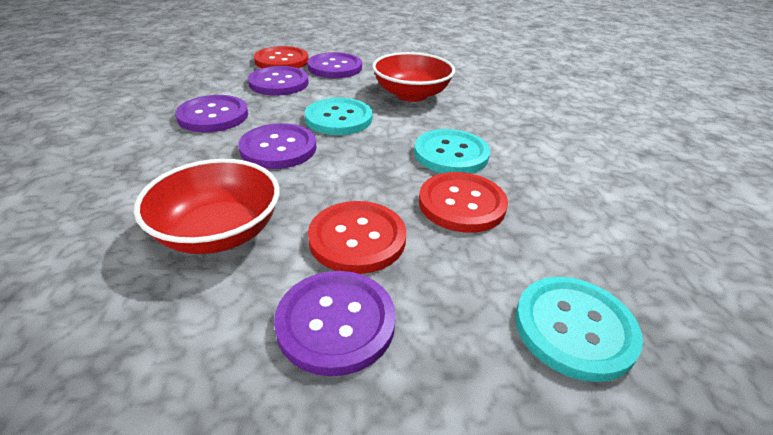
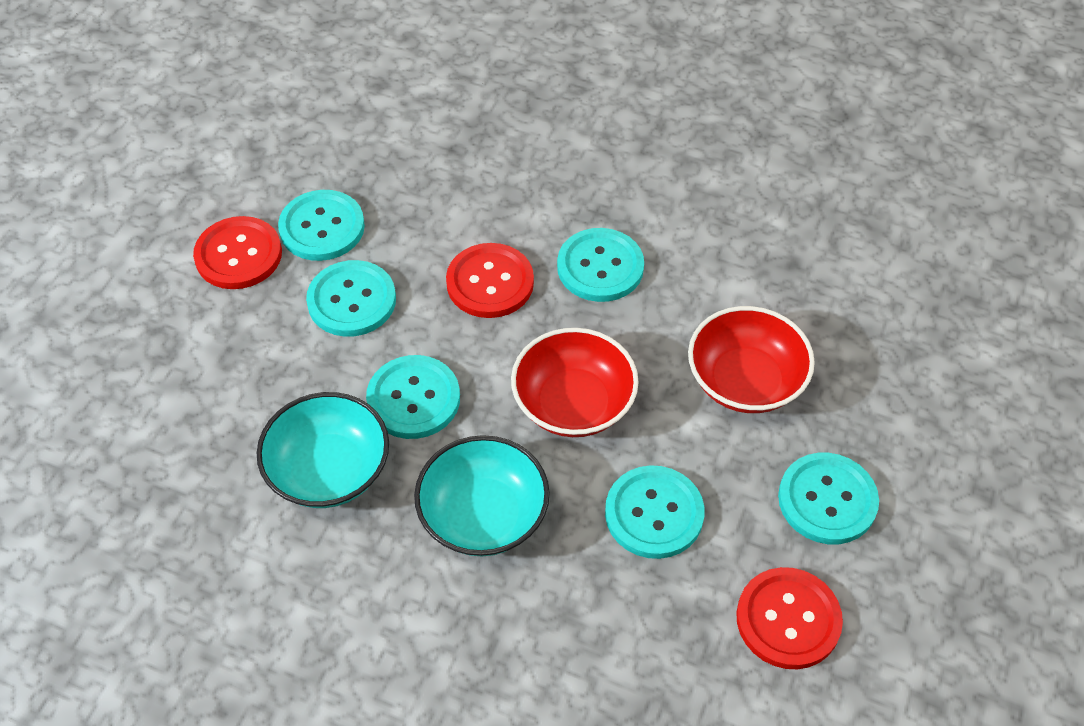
purple button: 5 -> 0
turquoise bowl: 0 -> 2
turquoise button: 3 -> 6

